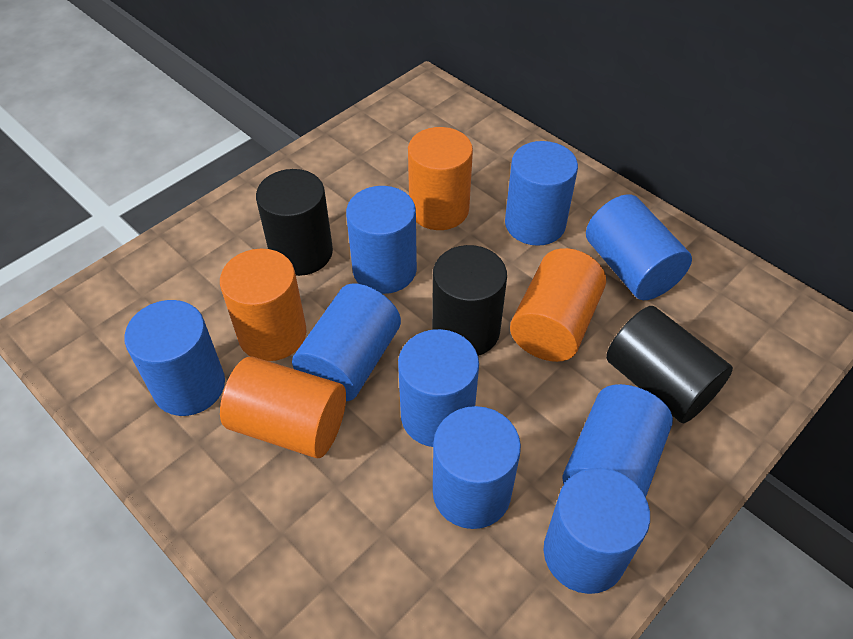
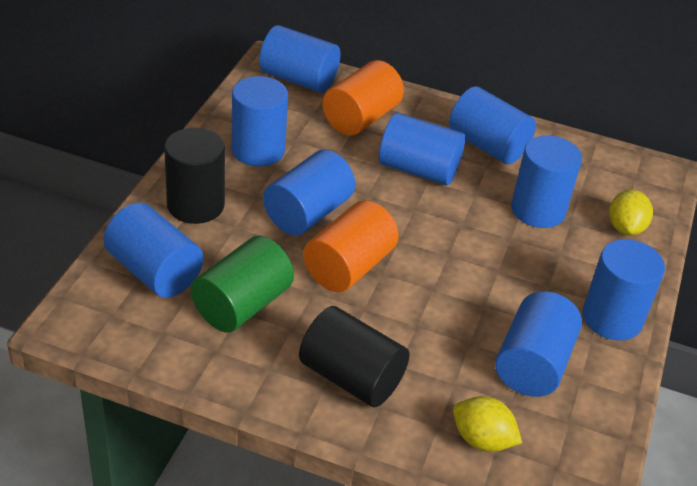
black cylinder: 3 -> 2
green cylinder: 0 -> 1
orange cylinder: 4 -> 2
yellow lemon: 0 -> 2

